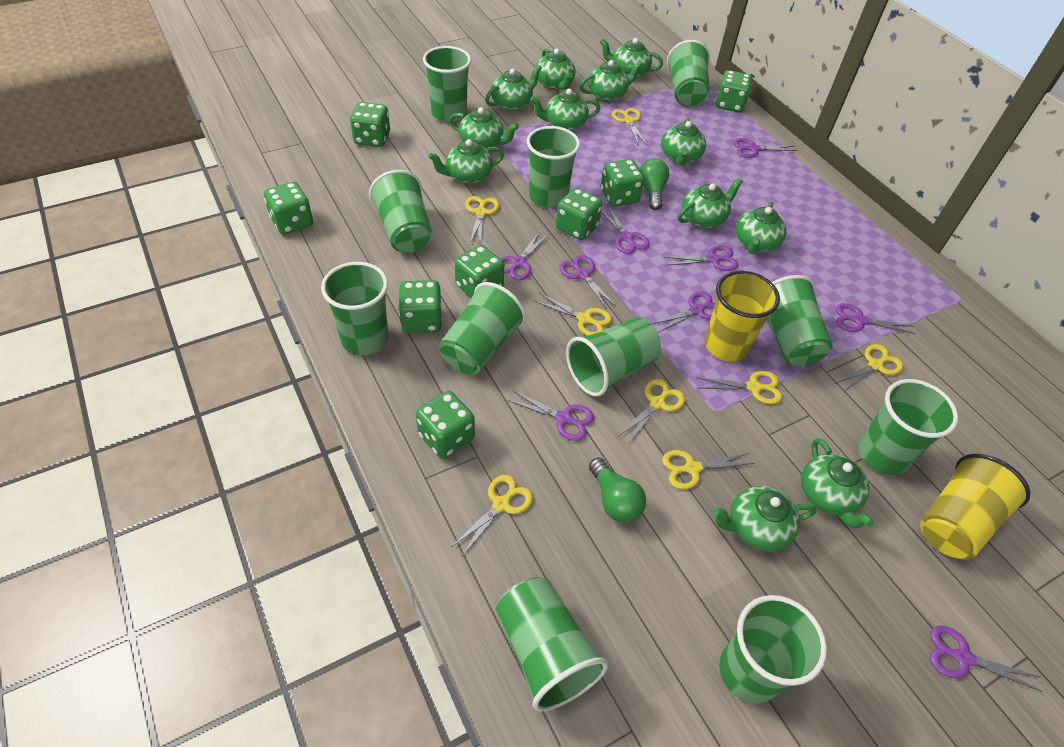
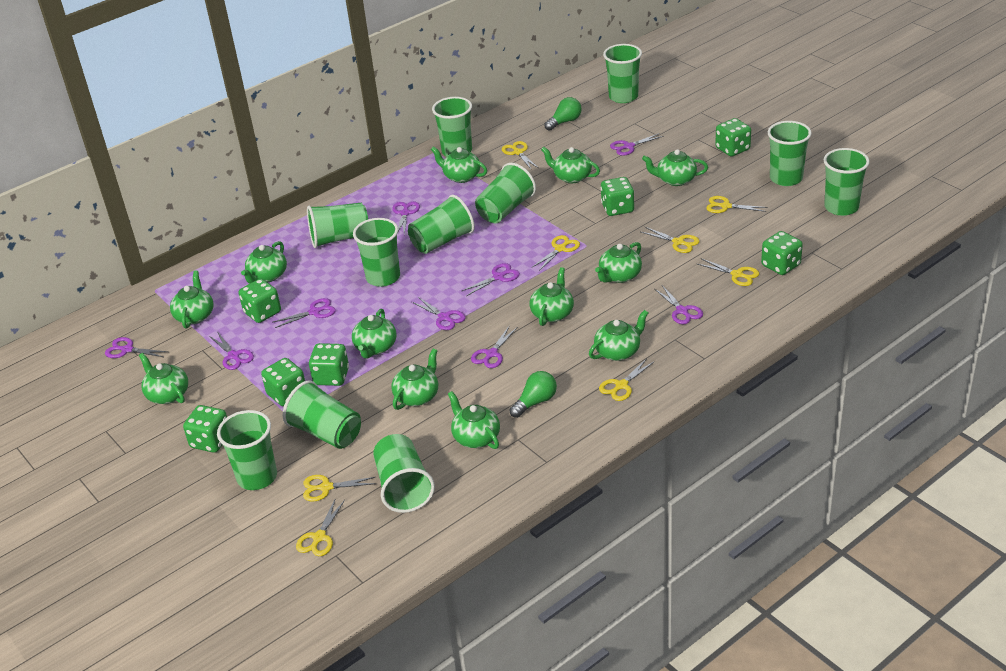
green dice: 8 -> 7
yellow cup: 2 -> 0

